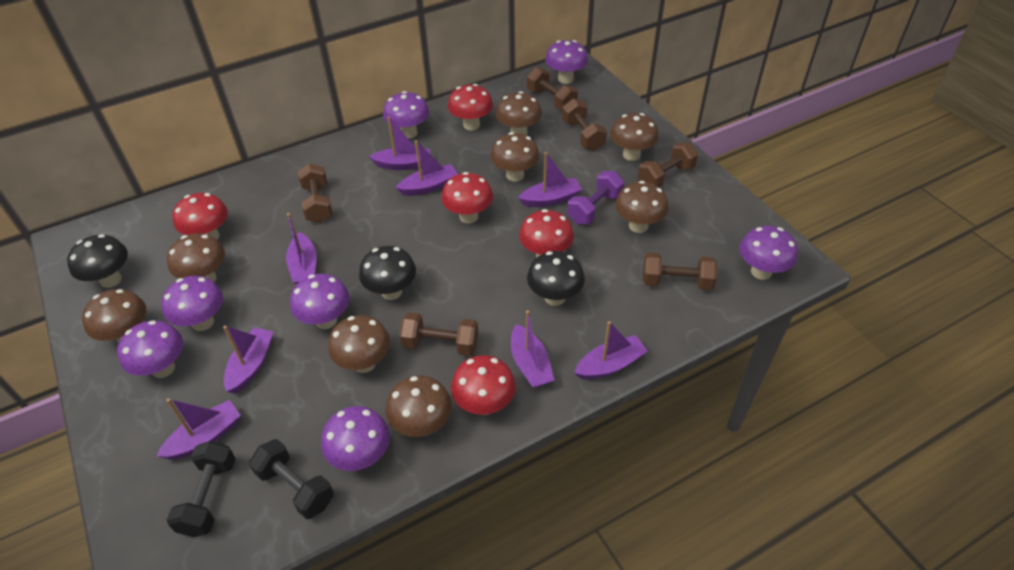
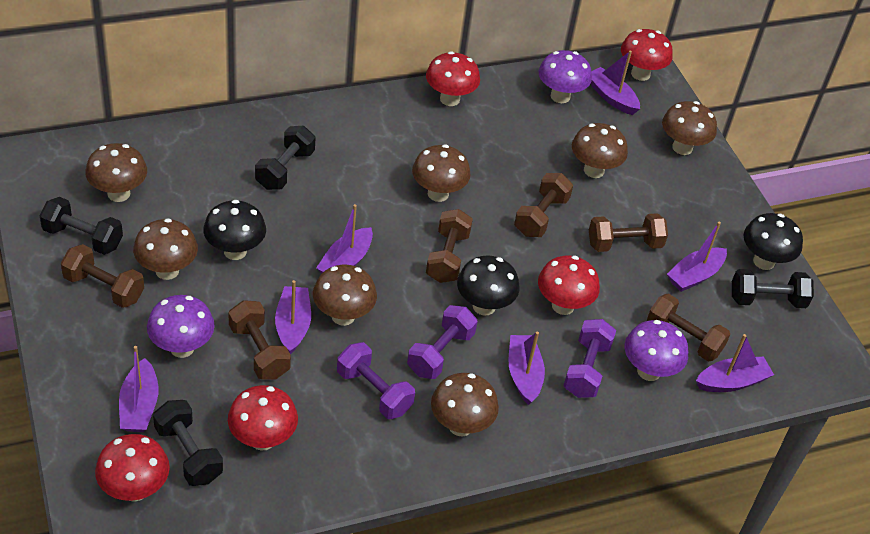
black dumbbell: 2 -> 4
brown mushroom: 8 -> 7
purple boat: 8 -> 7
purple dumbbell: 1 -> 3
purple mushroom: 7 -> 3

